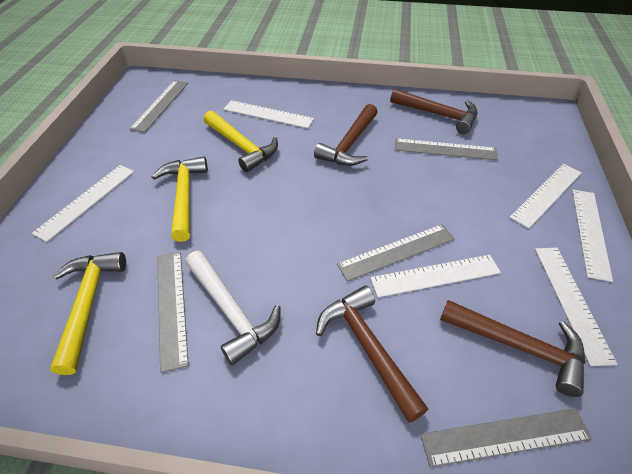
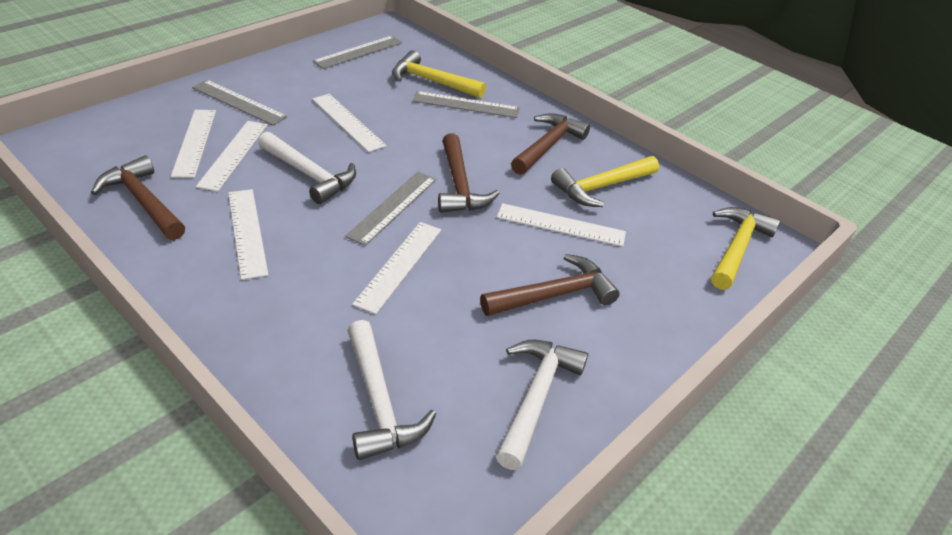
grey ruler: 5 -> 4
white hammer: 1 -> 3

